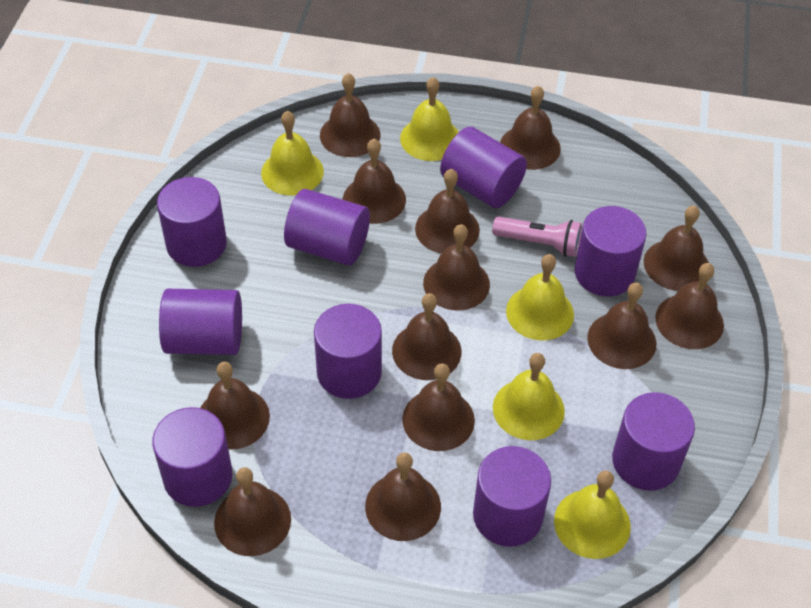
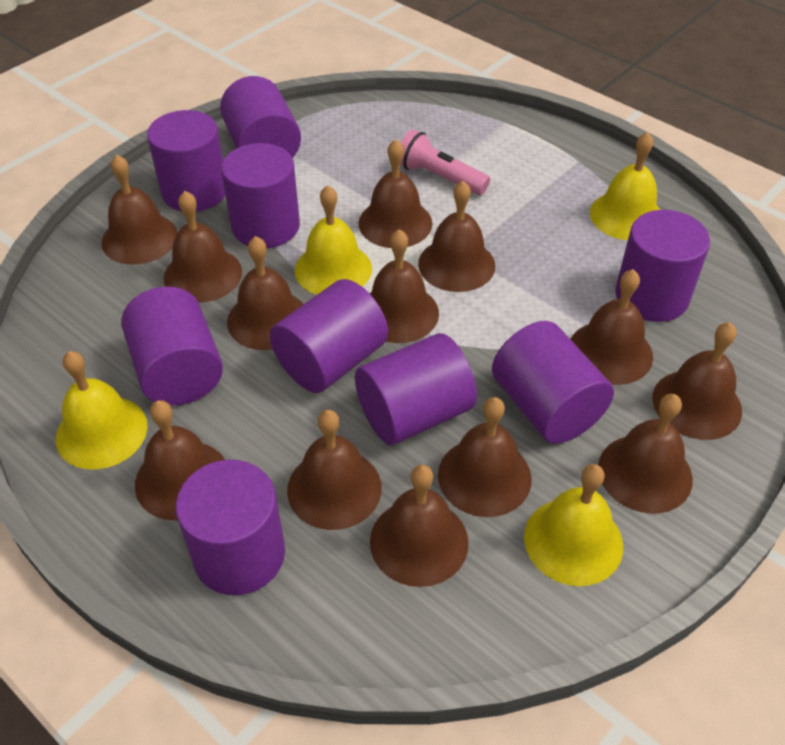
yellow bell: 5 -> 4

